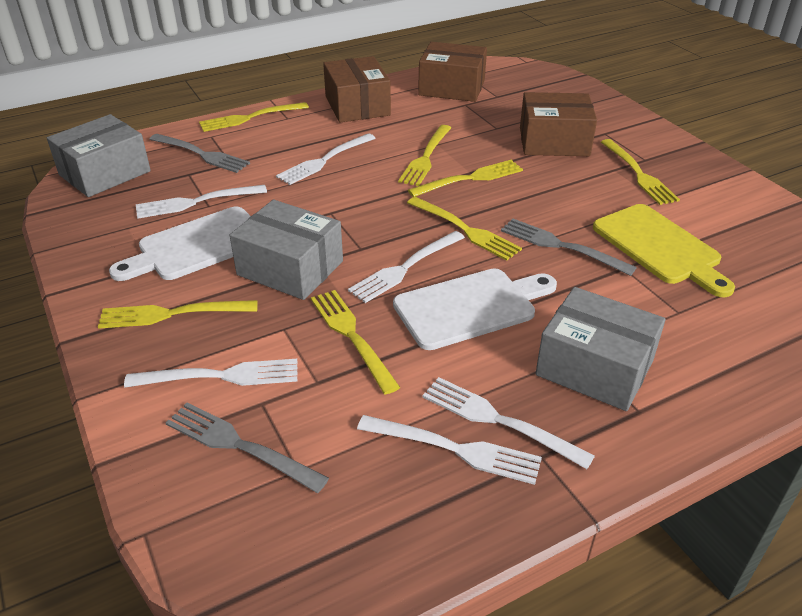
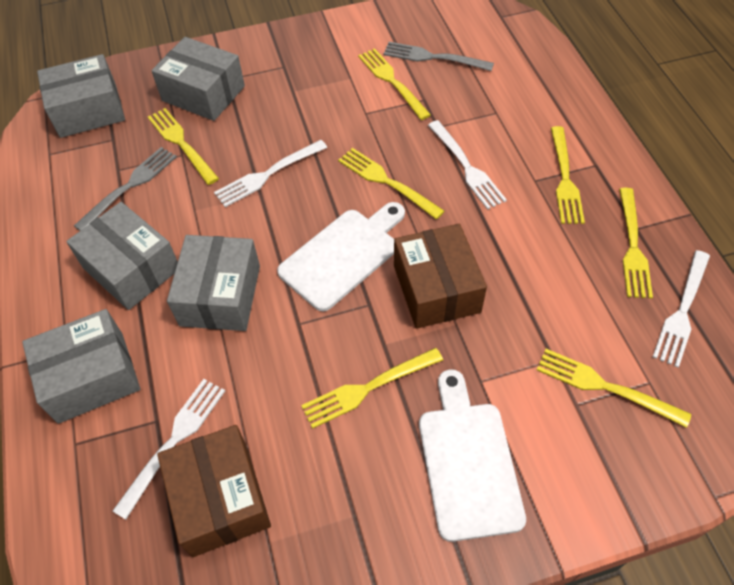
brown box: 3 -> 2
grey box: 3 -> 5
grey fork: 3 -> 2
white fork: 6 -> 4
yellow cutting board: 1 -> 0

